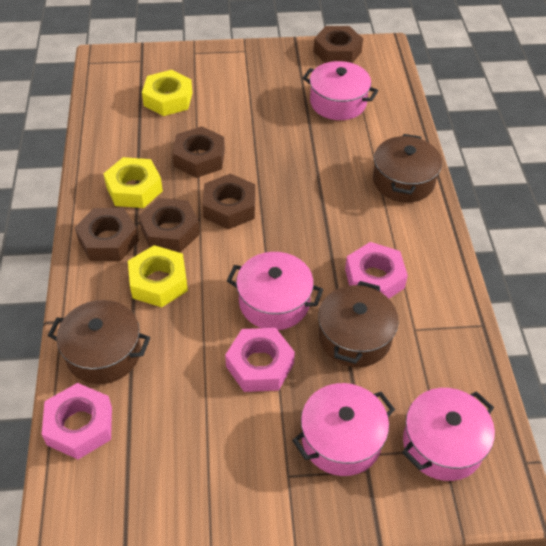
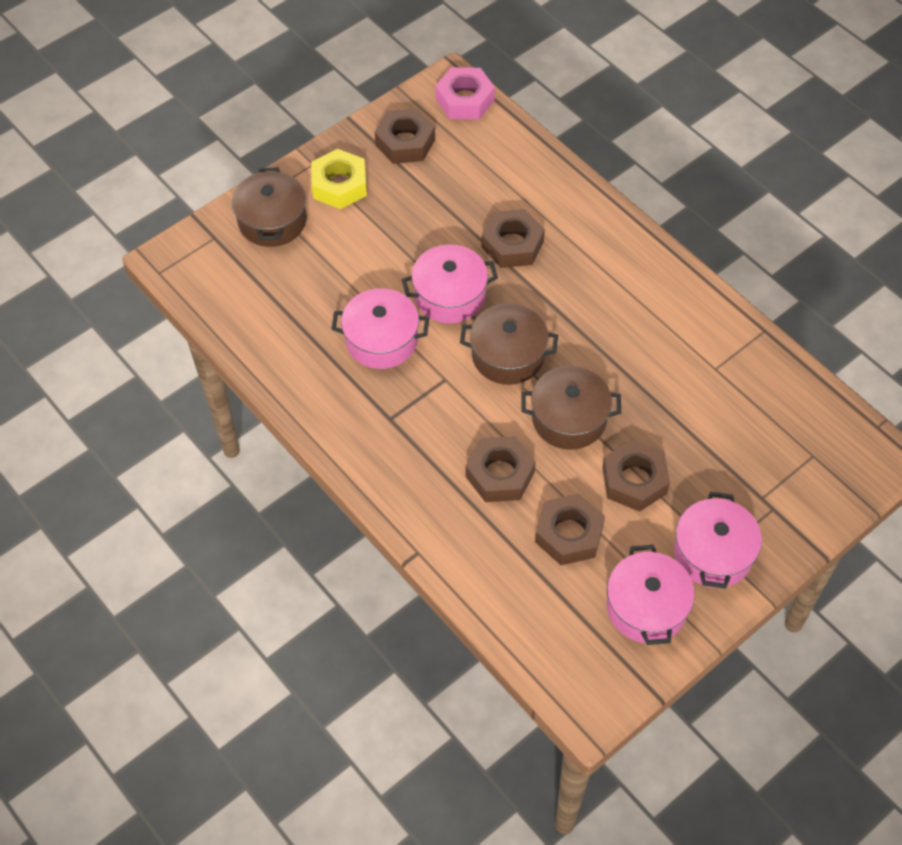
pink nut: 3 -> 1
yellow nut: 3 -> 1

